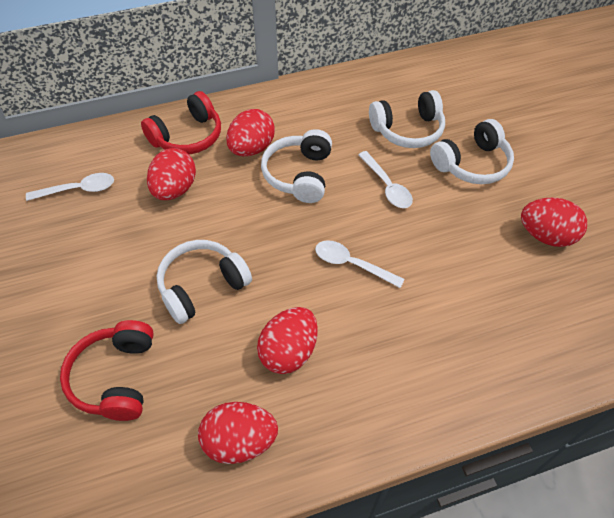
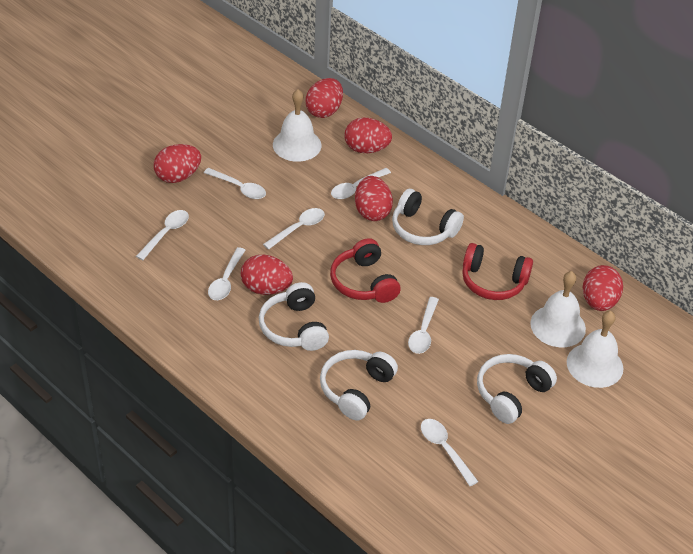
red egg: 5 -> 6
white bell: 0 -> 3
white spoon: 3 -> 7

